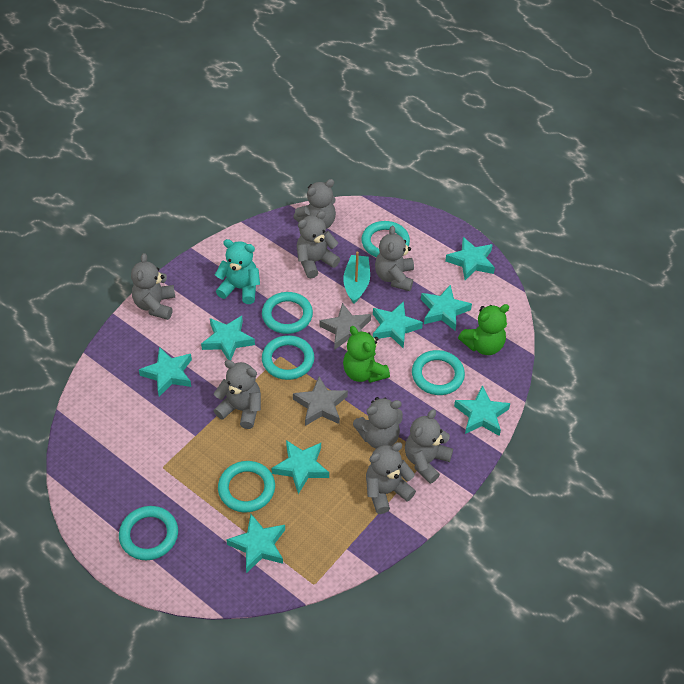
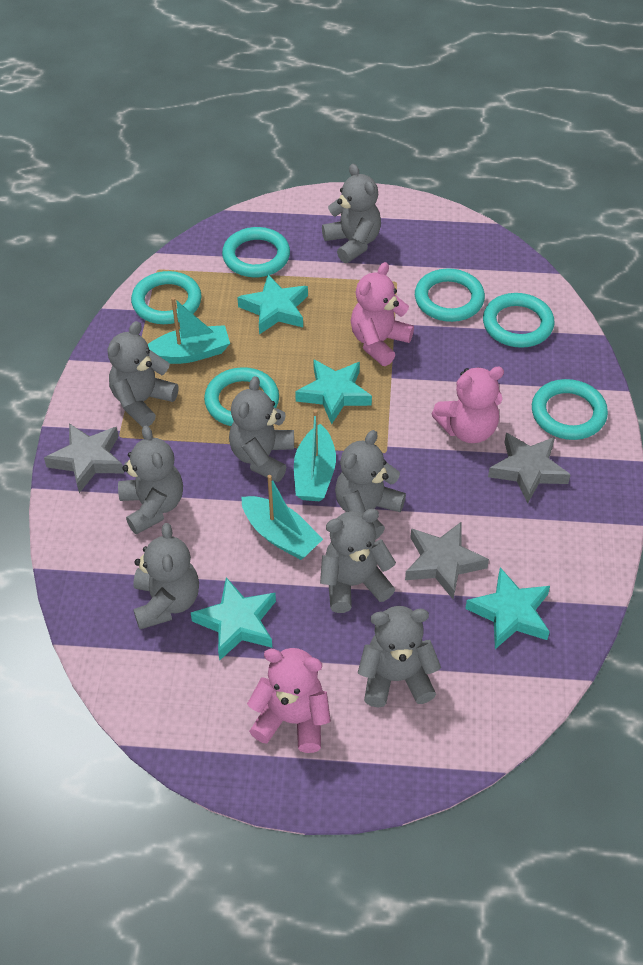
green teddy bear: 2 -> 0
grey star: 2 -> 3
pink teddy bear: 0 -> 3
turquoise boat: 1 -> 3
turquoise star: 8 -> 4
turquoise teddy bear: 1 -> 0

